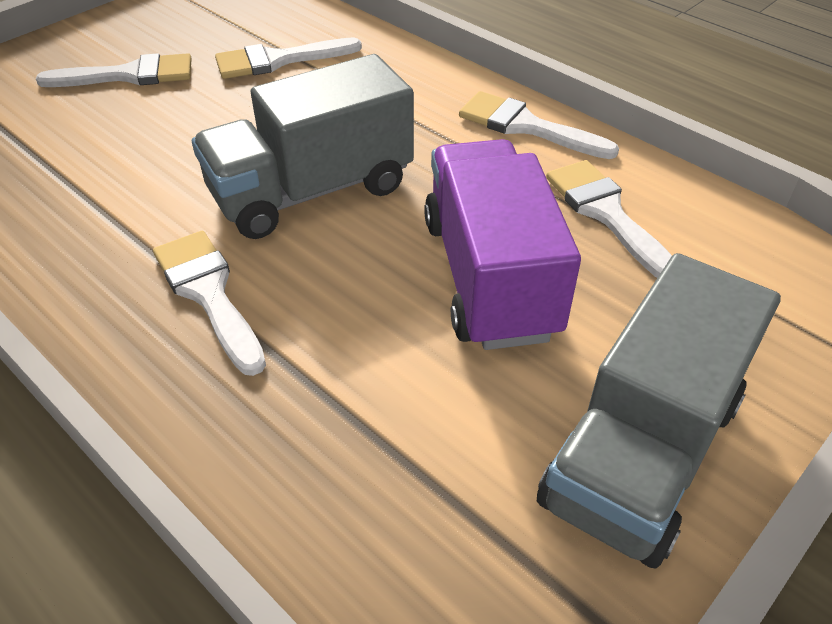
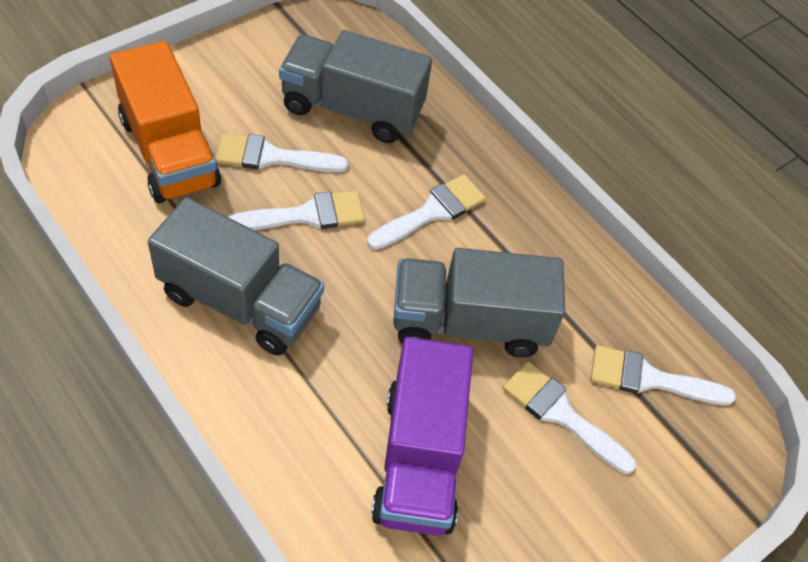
grey truck: 2 -> 3
orange truck: 0 -> 1

